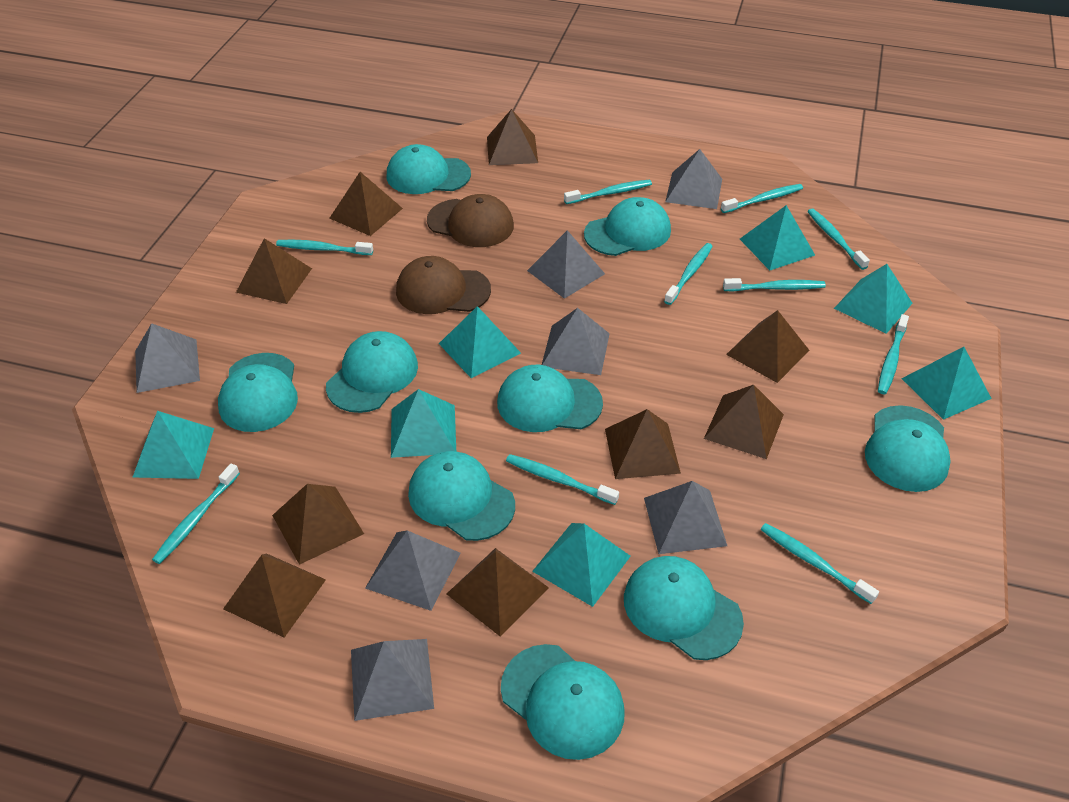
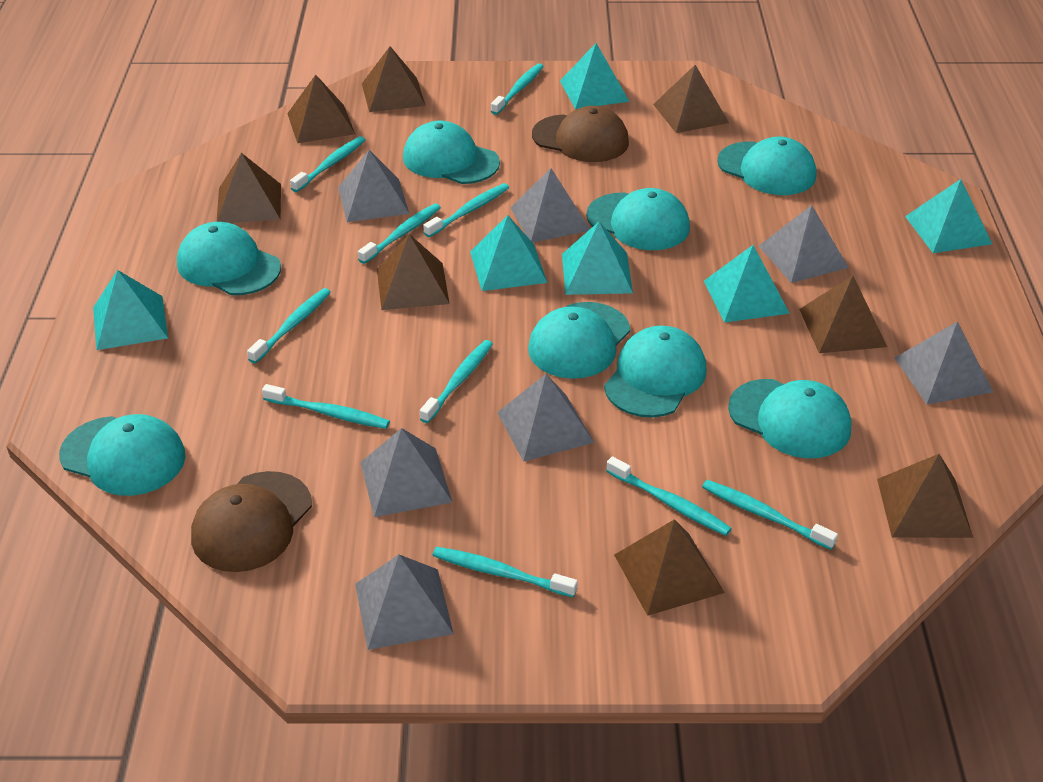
brown pyramid: 9 -> 8
turquoise cap: 9 -> 8
turquoise pyramid: 7 -> 6

